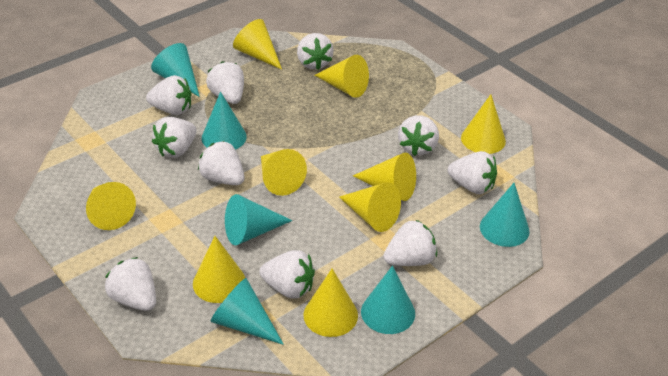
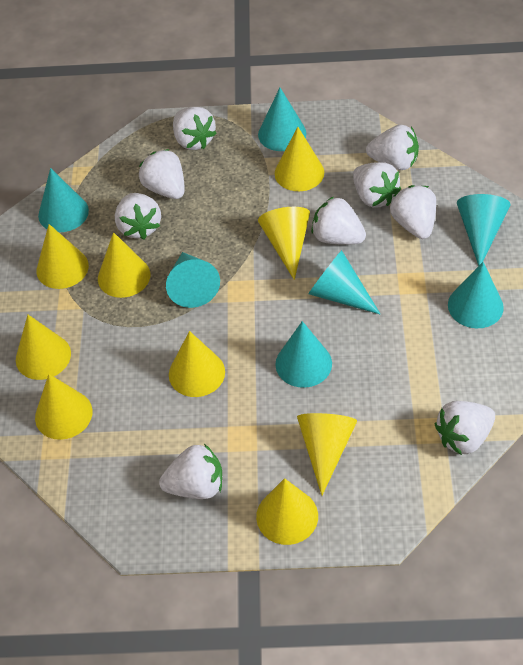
turquoise cone: 6 -> 7
white strawberry: 10 -> 9

